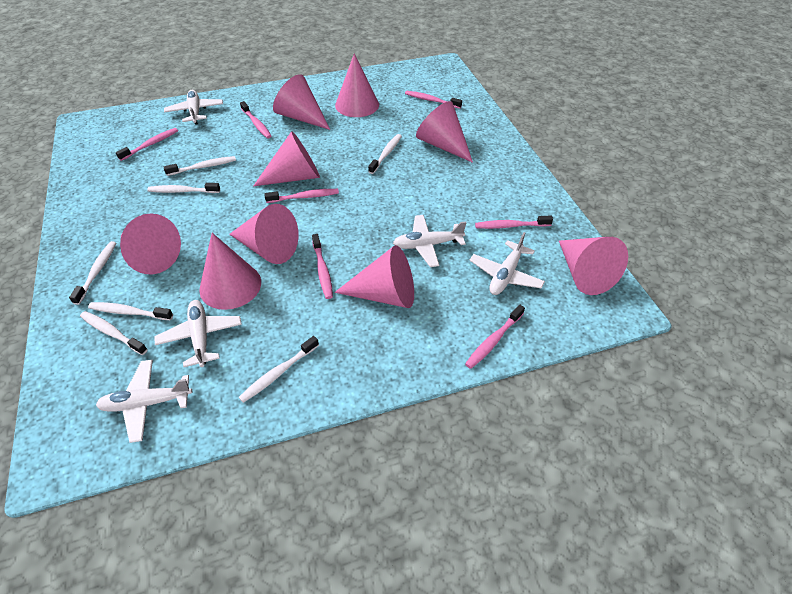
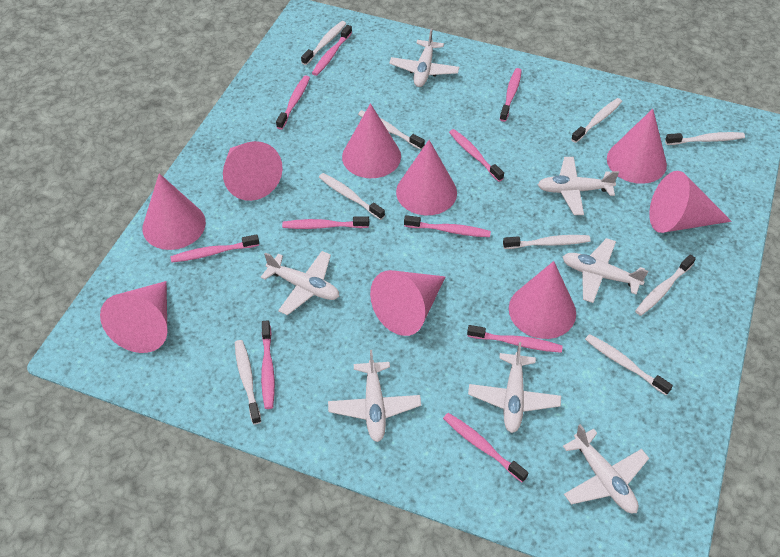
pink toothbrush: 7 -> 10
white plane: 5 -> 7
white toothbrush: 7 -> 9

